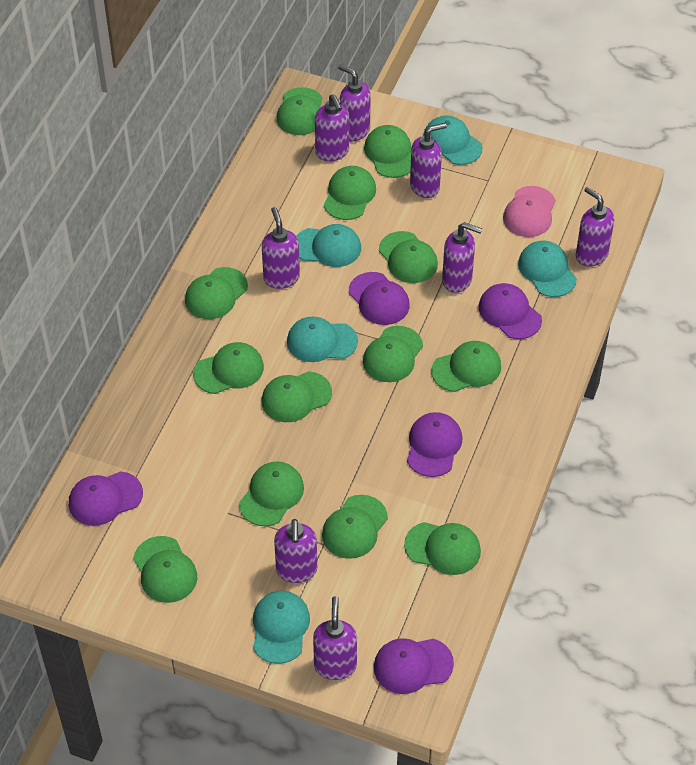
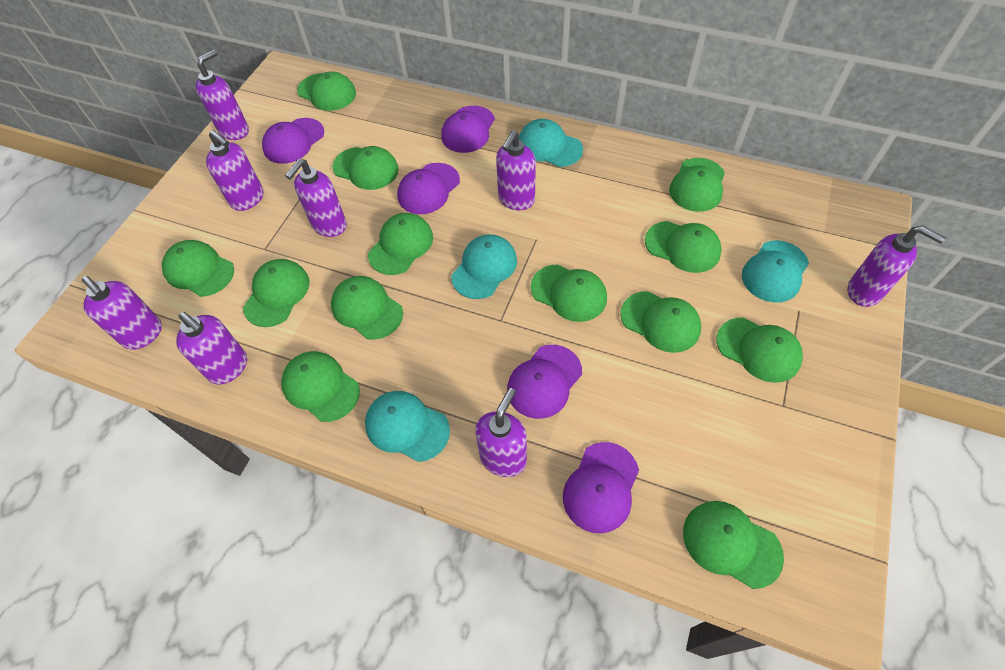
pink cap: 1 -> 0
turquoise cap: 5 -> 4

